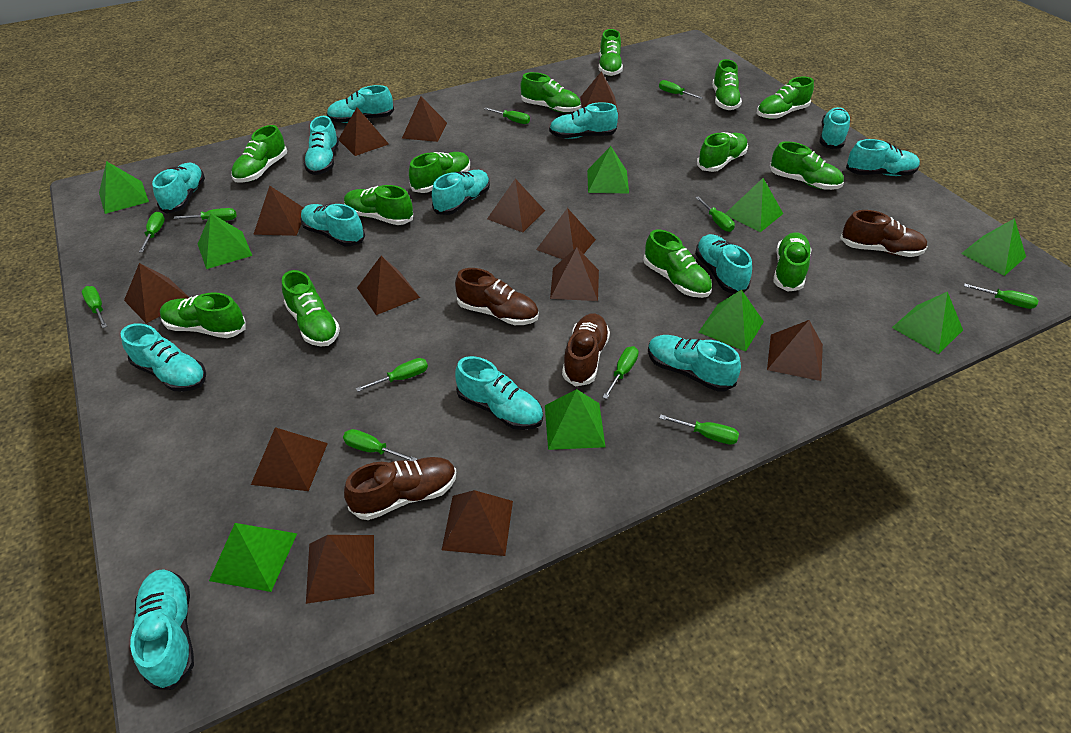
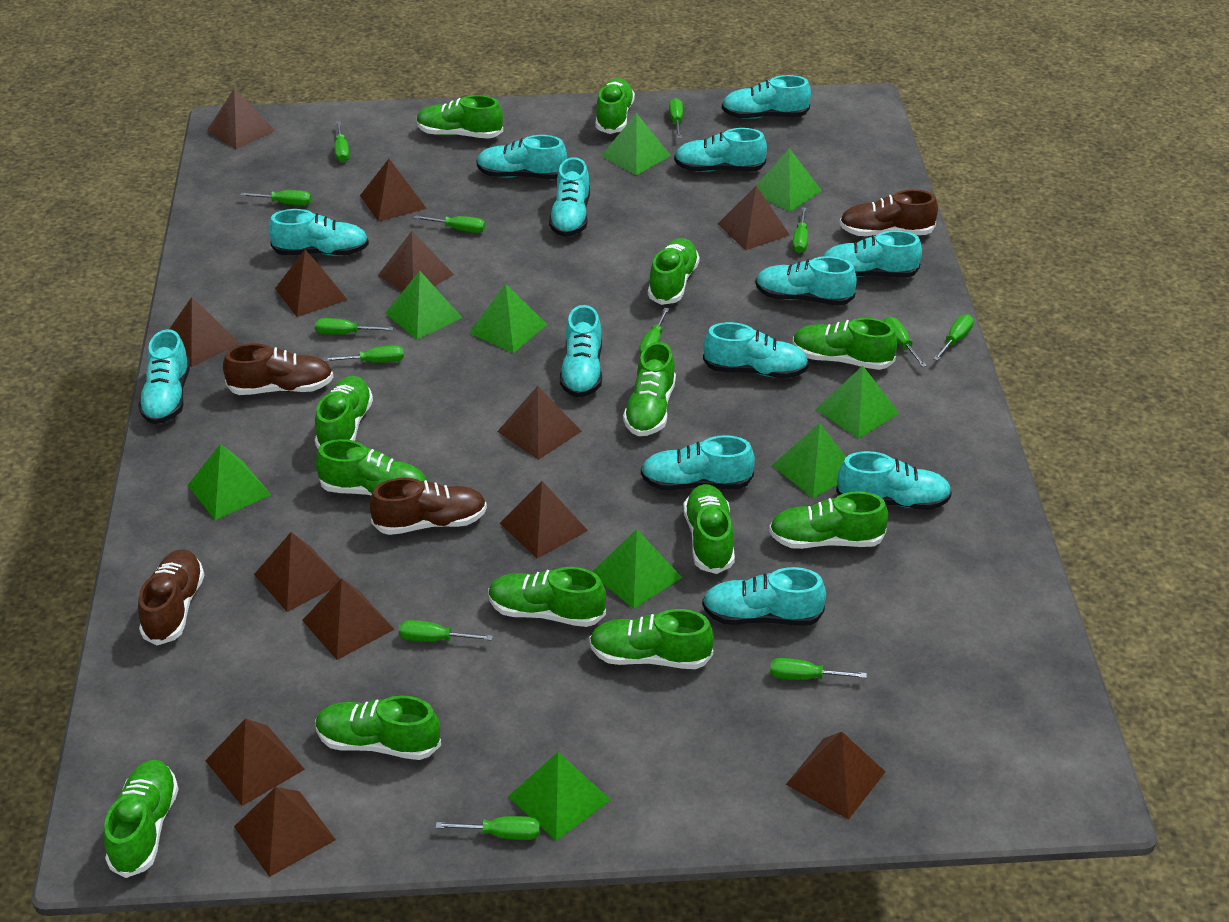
green screwdriver: 11 -> 13

